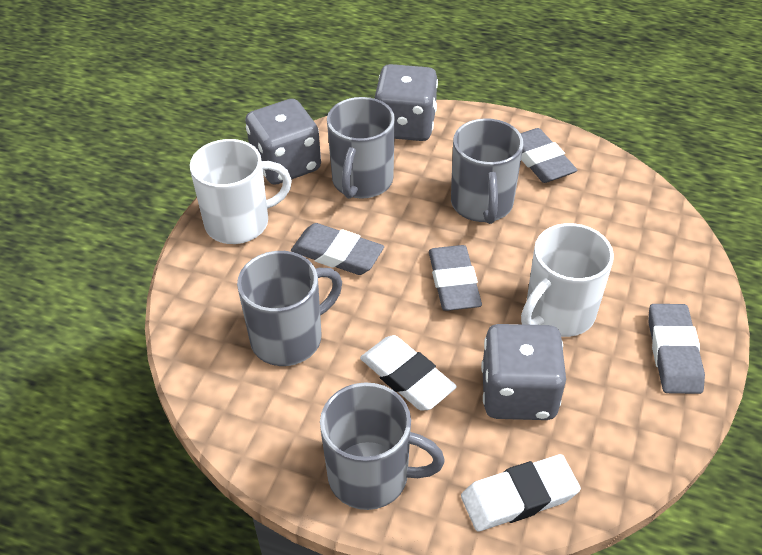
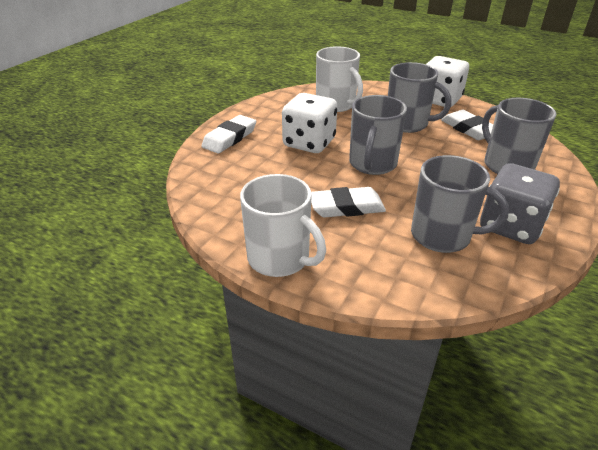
grey dice: 3 -> 1
grey eraser: 4 -> 0
white dice: 0 -> 2
white eraser: 2 -> 3

